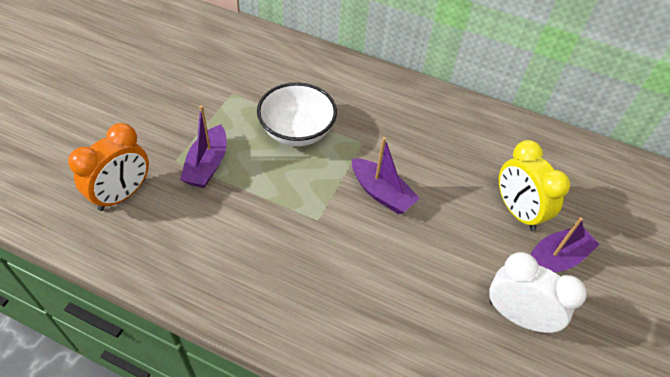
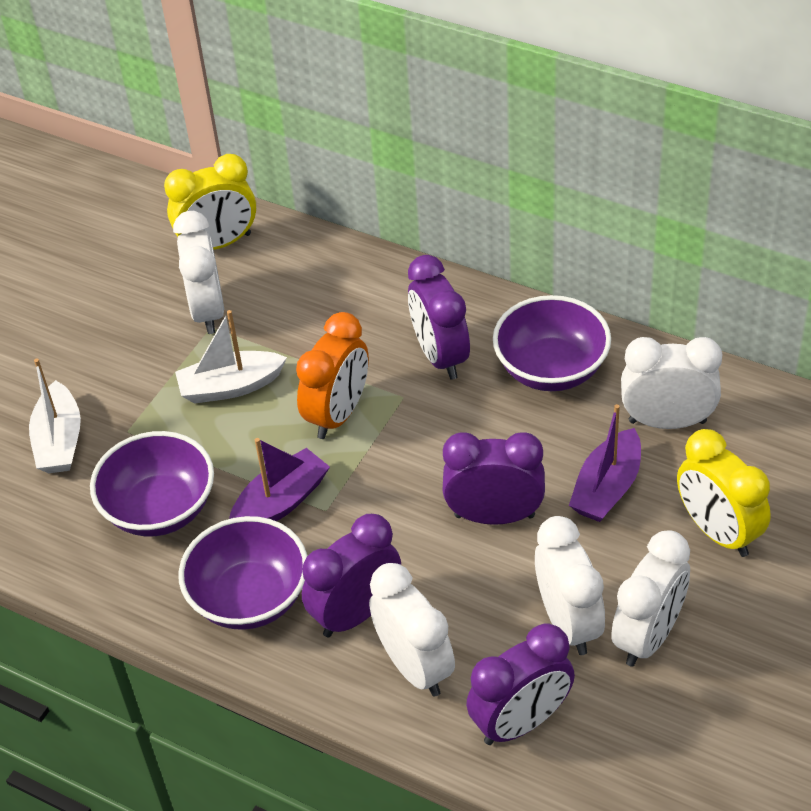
purple boat: 3 -> 2
purple bowl: 0 -> 3
purple clock: 0 -> 4
white boat: 0 -> 2
white bowl: 1 -> 0
white clock: 1 -> 5
yellow clock: 1 -> 2

